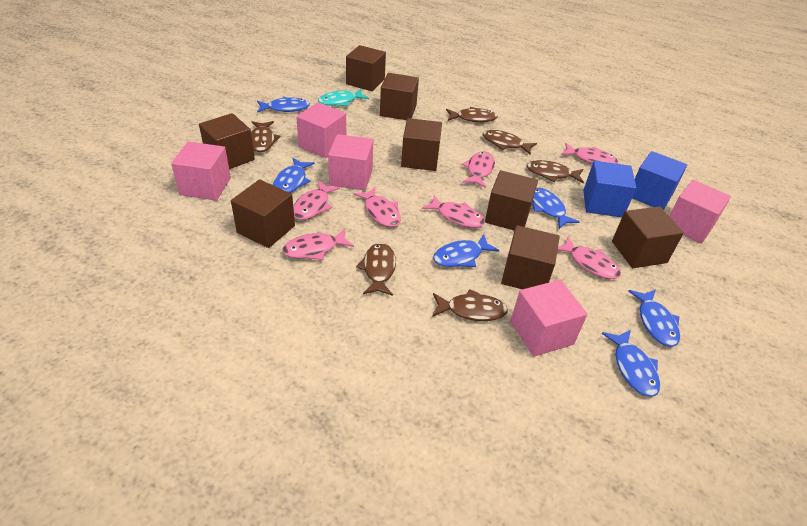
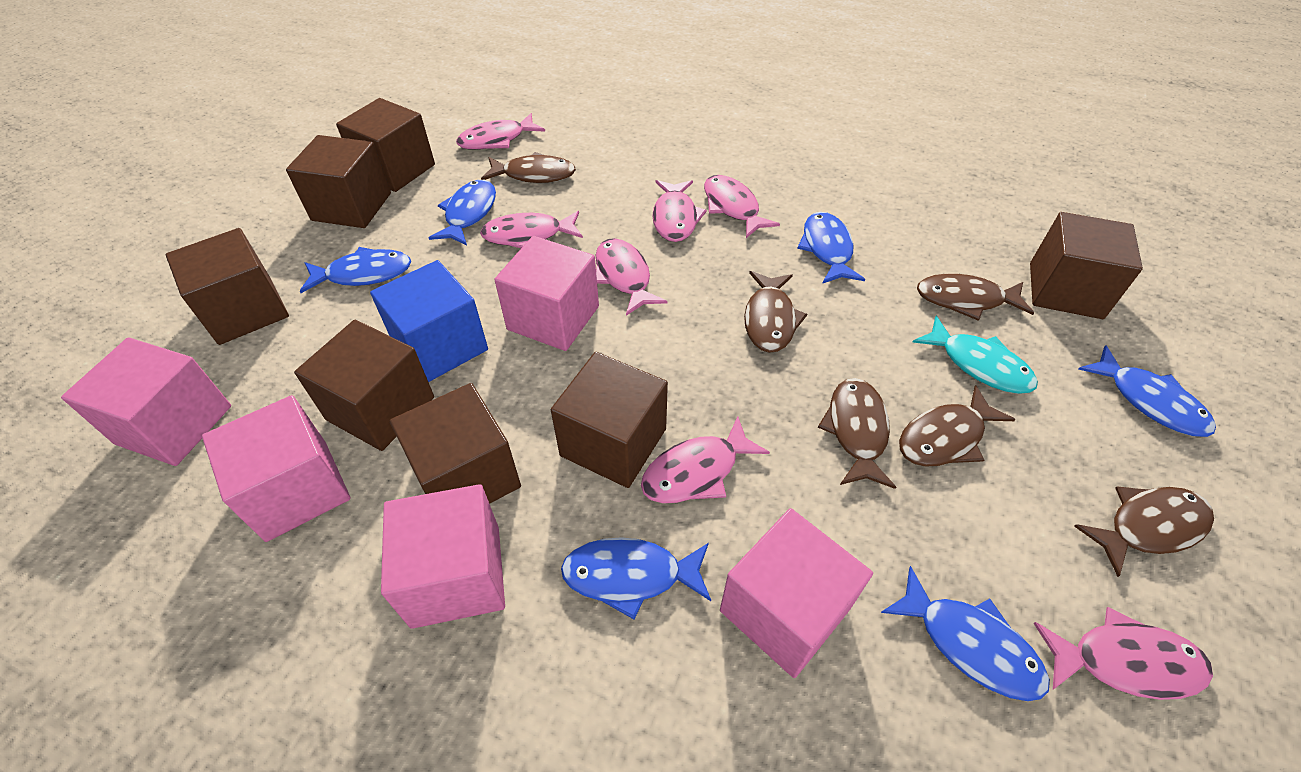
blue cube: 2 -> 1
brown cube: 8 -> 7

